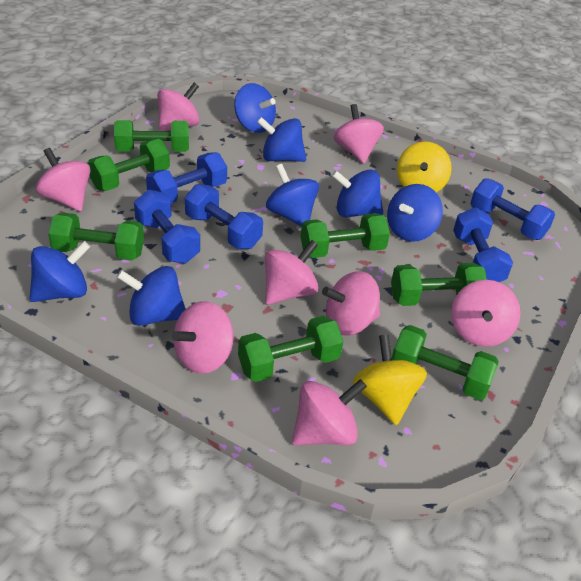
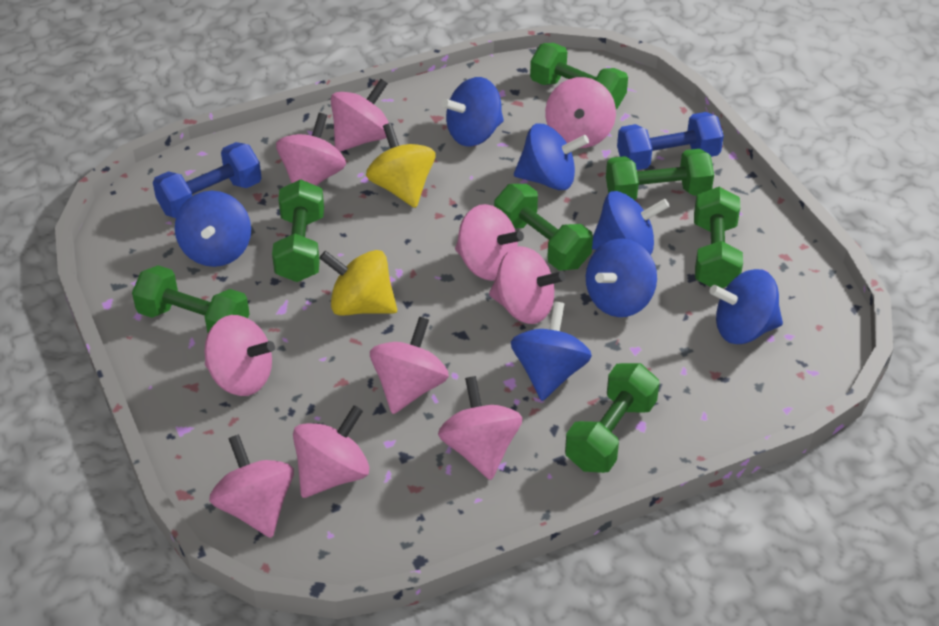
blue dumbbell: 5 -> 2
pink spinning top: 8 -> 10

